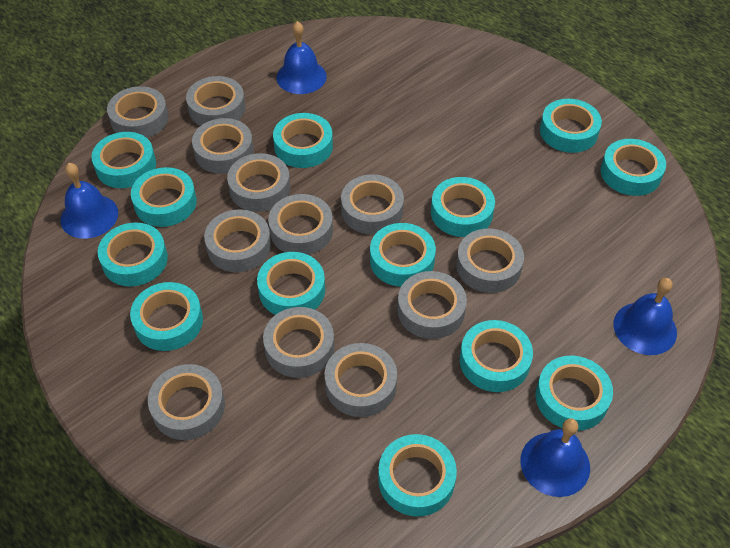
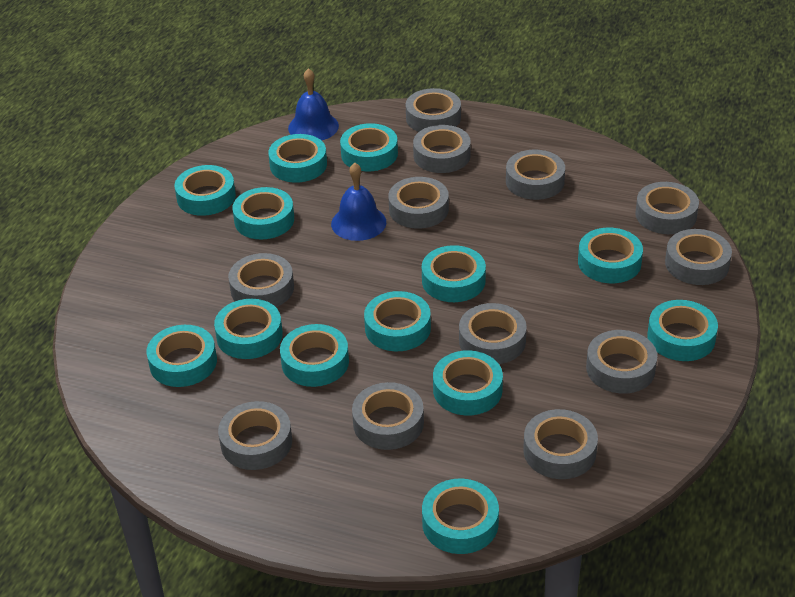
blue bell: 4 -> 2

